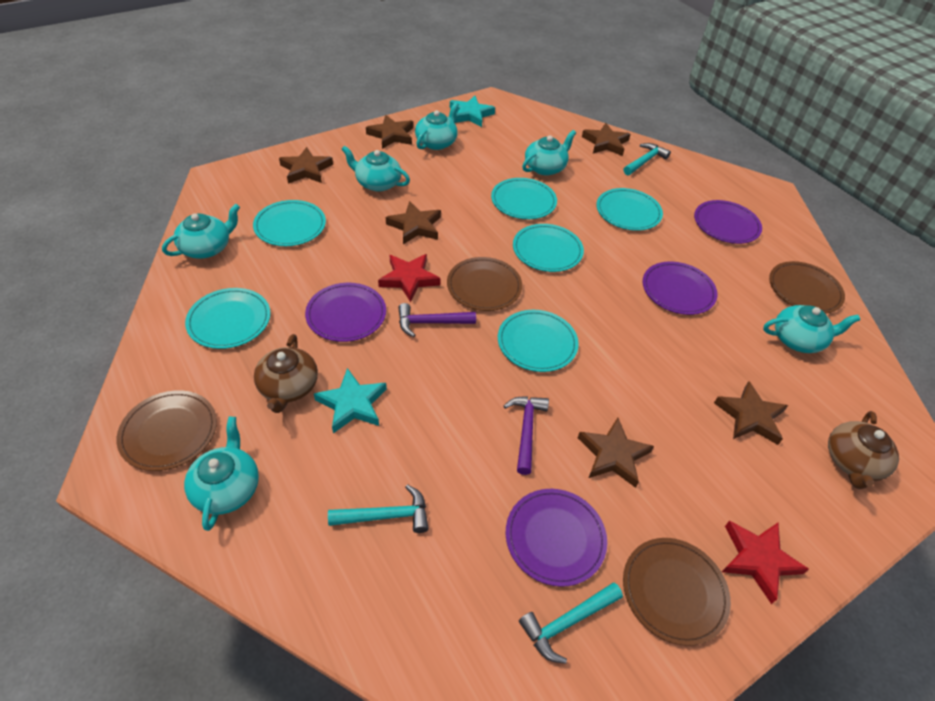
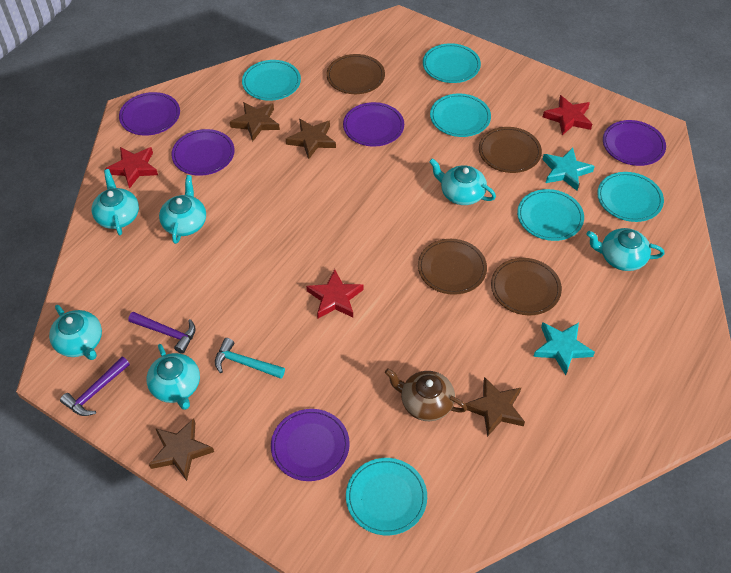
brown star: 6 -> 4
brown teapot: 2 -> 1
purple plate: 4 -> 5
red star: 2 -> 3
turquoise hammer: 3 -> 1

